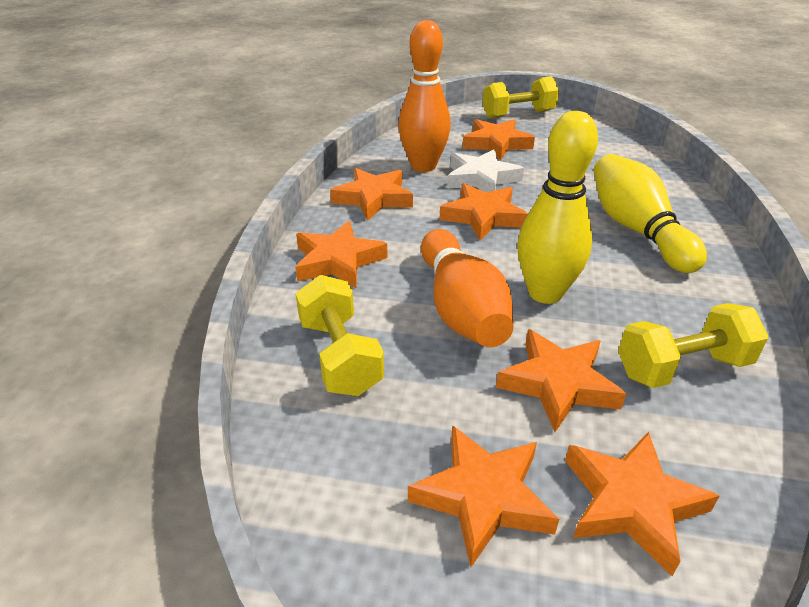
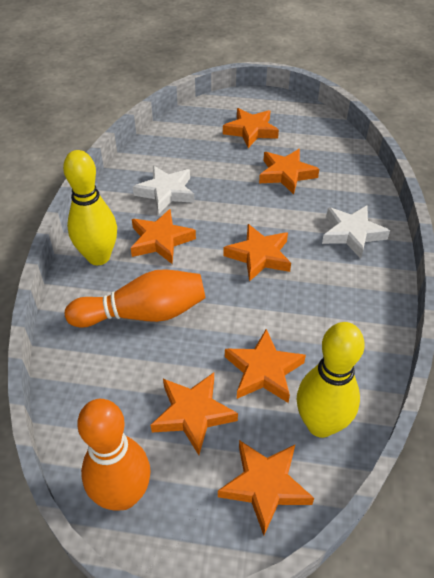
white star: 1 -> 2
yellow dumbbell: 3 -> 0

